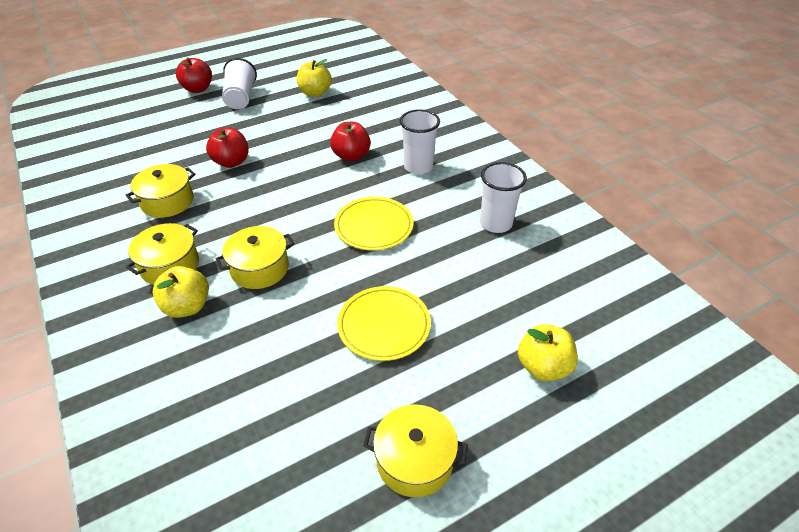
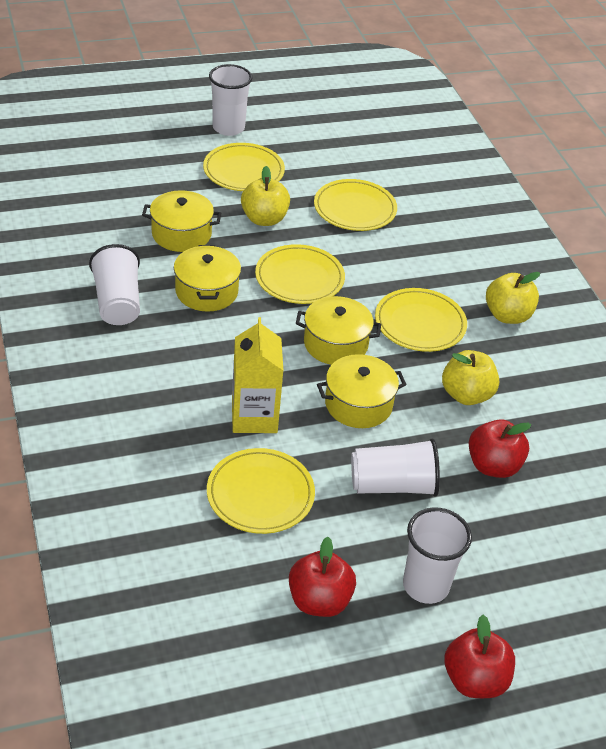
white cup: 3 -> 4
yellow carton: 0 -> 1
yellow plate: 2 -> 5

